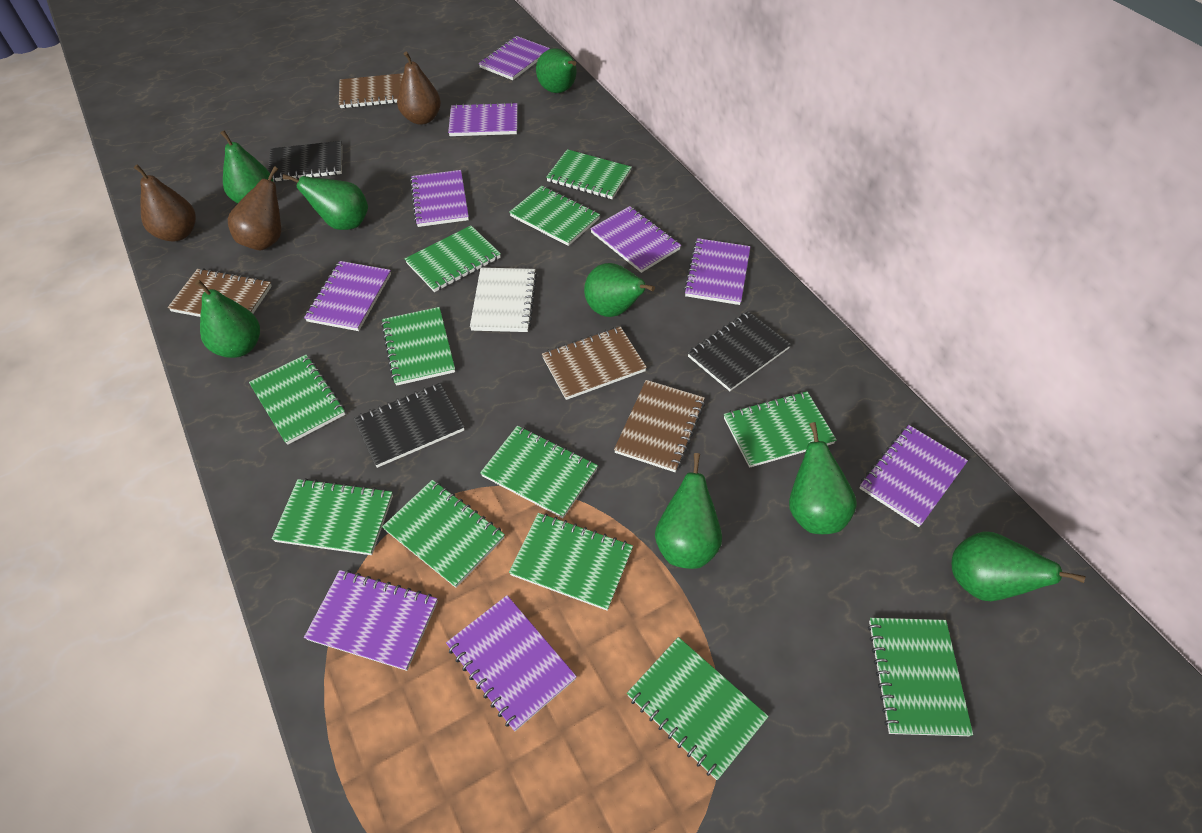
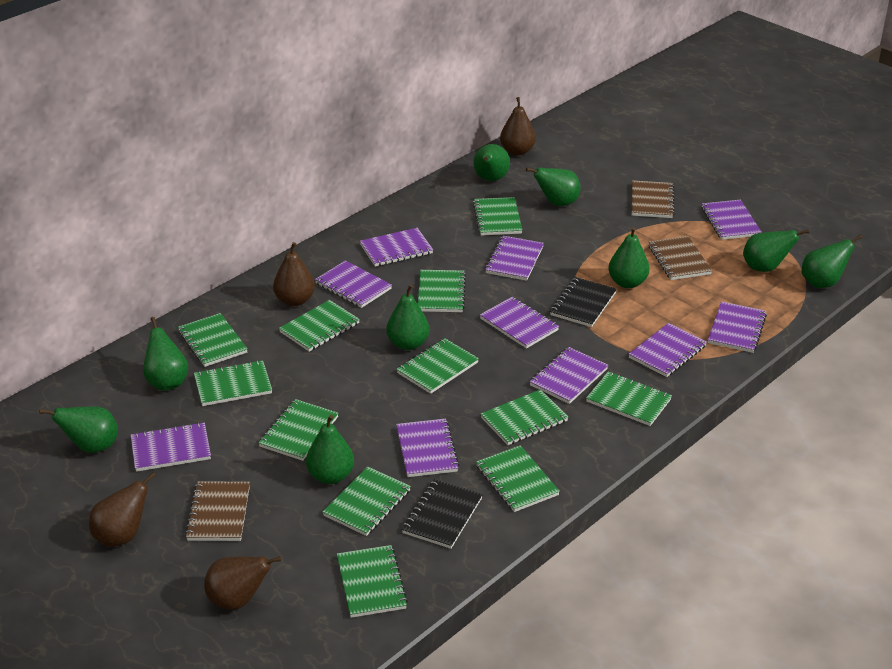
black notebook: 3 -> 2
brown notebook: 4 -> 3
brown pear: 3 -> 4
green pear: 8 -> 9
purple notebook: 9 -> 10
white notebook: 1 -> 0

